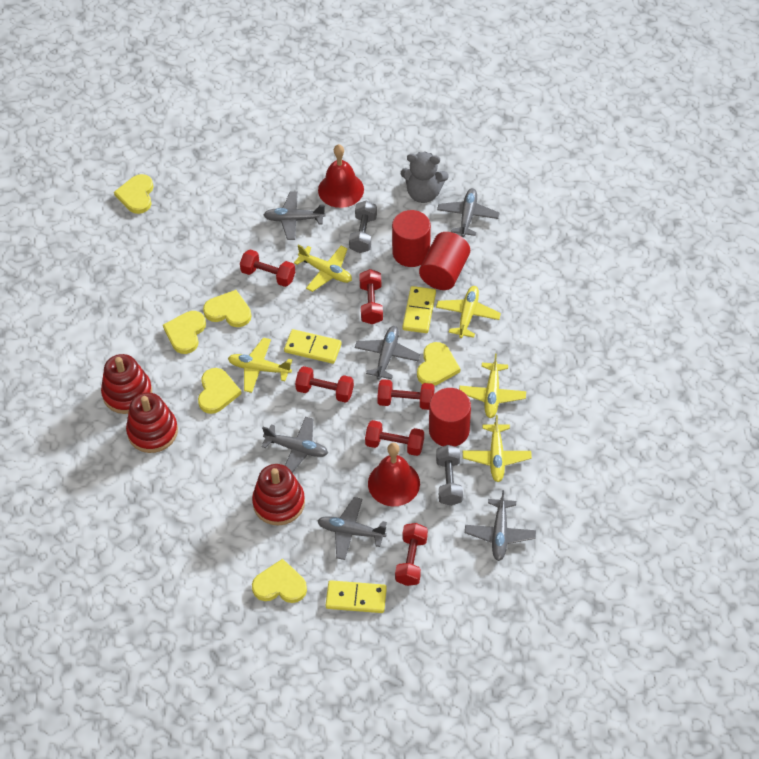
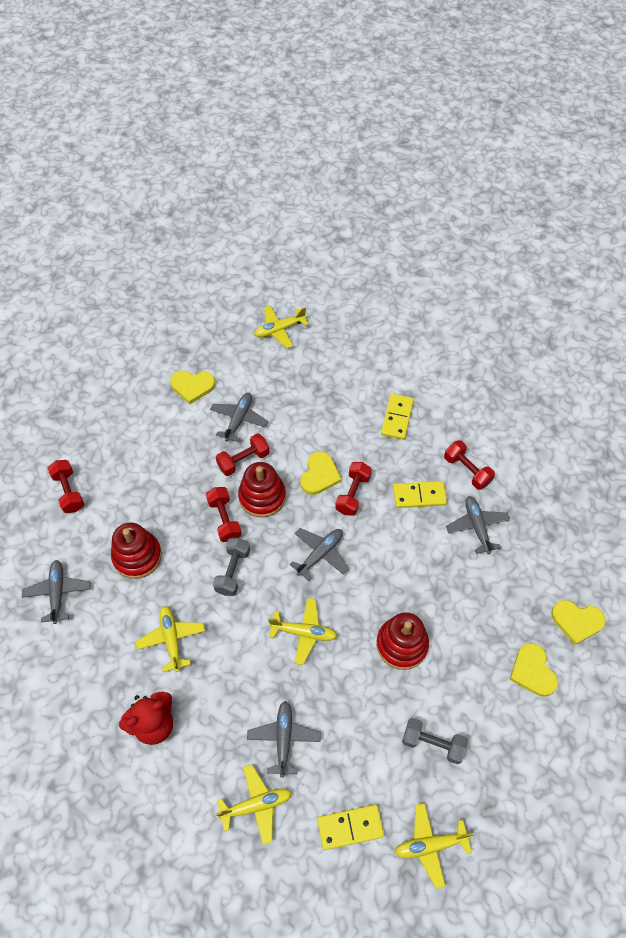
grey plane: 6 -> 5
grey teddy bear: 1 -> 0
red bell: 2 -> 0
red cylinder: 3 -> 0
red dumbbell: 6 -> 5
red teddy bear: 0 -> 1
yellow heart: 6 -> 4

